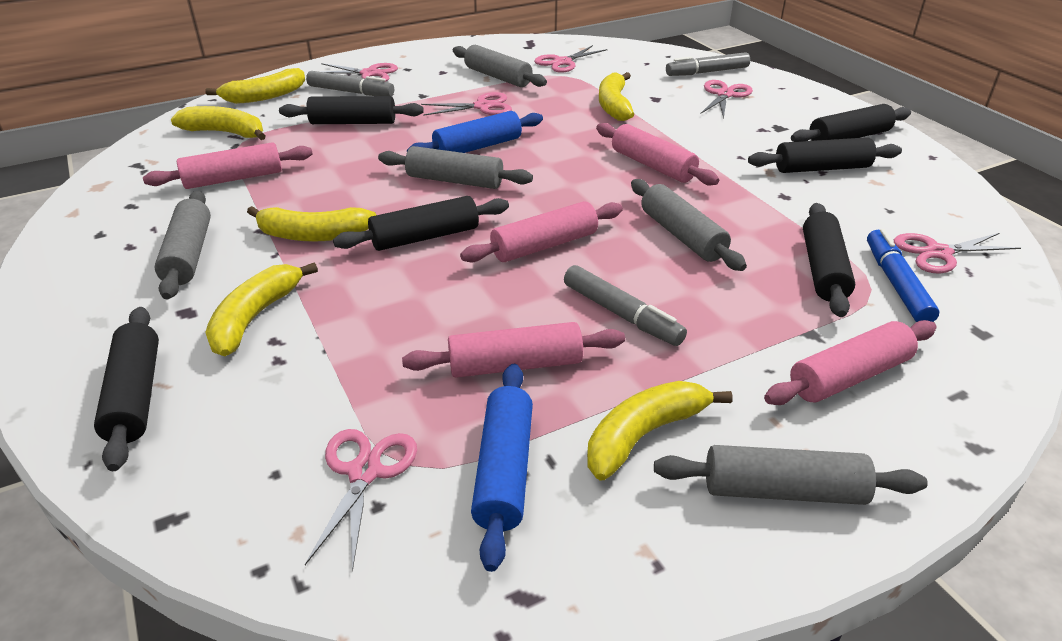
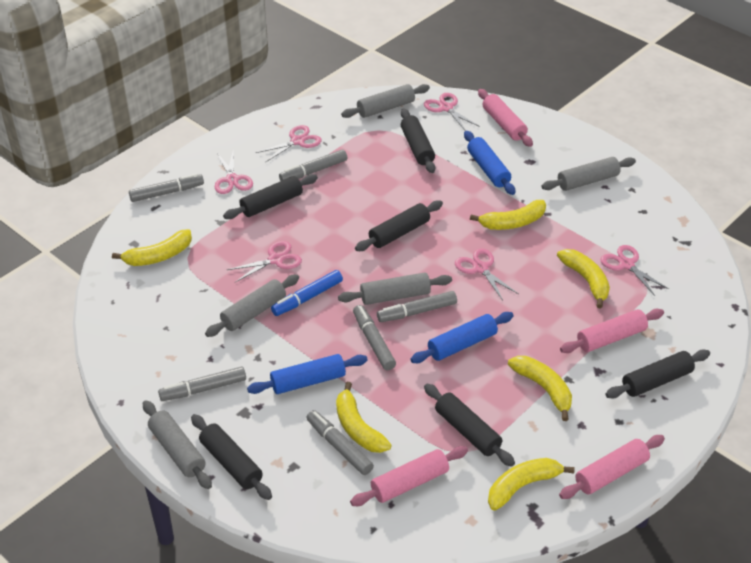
blue rolling pin: 2 -> 3
grey marker: 3 -> 6
pink rolling pin: 5 -> 4

